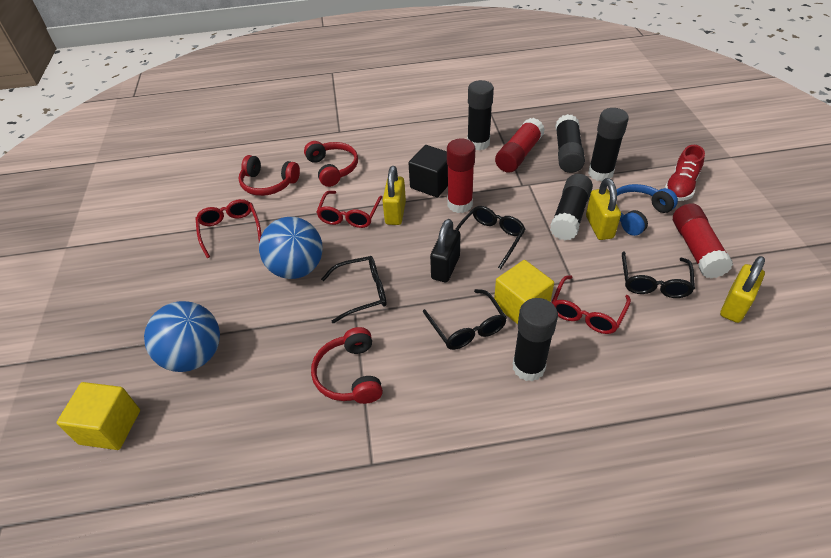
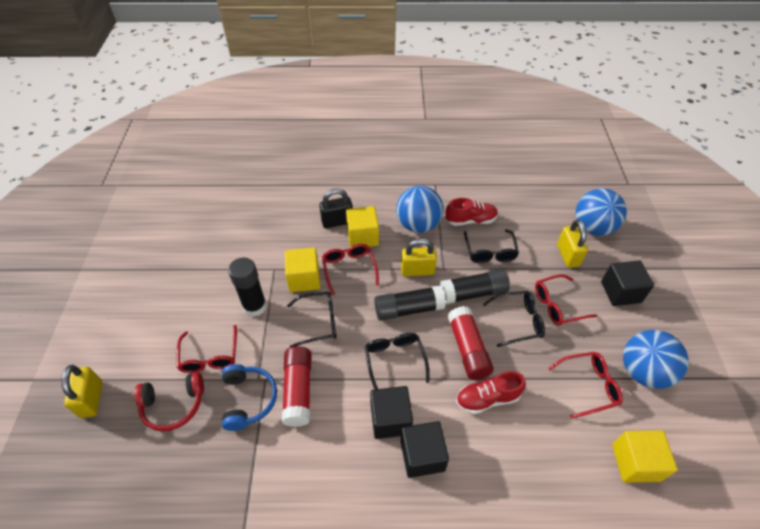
black cube: 1 -> 3
black glue stick: 5 -> 3
blue ball: 2 -> 3
red glasses: 3 -> 4
red glue stick: 3 -> 2
red headphones: 3 -> 1
red shoe: 1 -> 2
yellow cube: 2 -> 3

